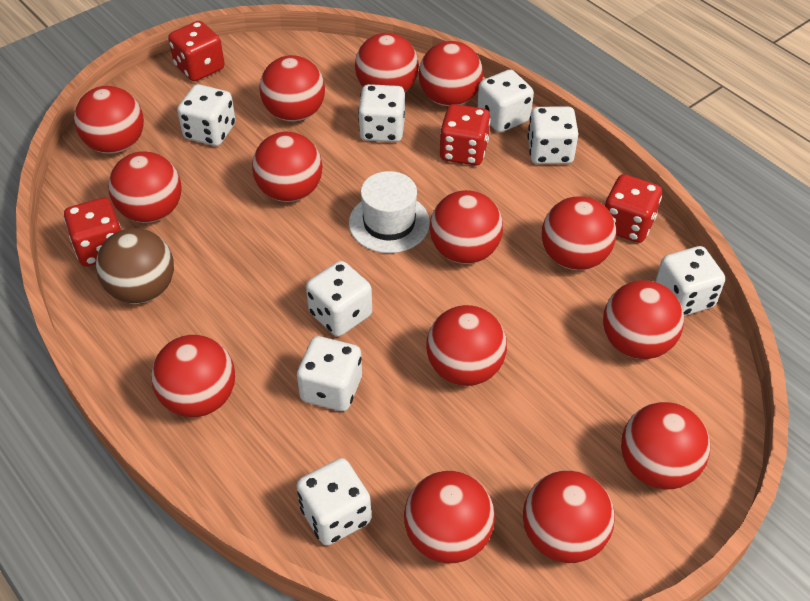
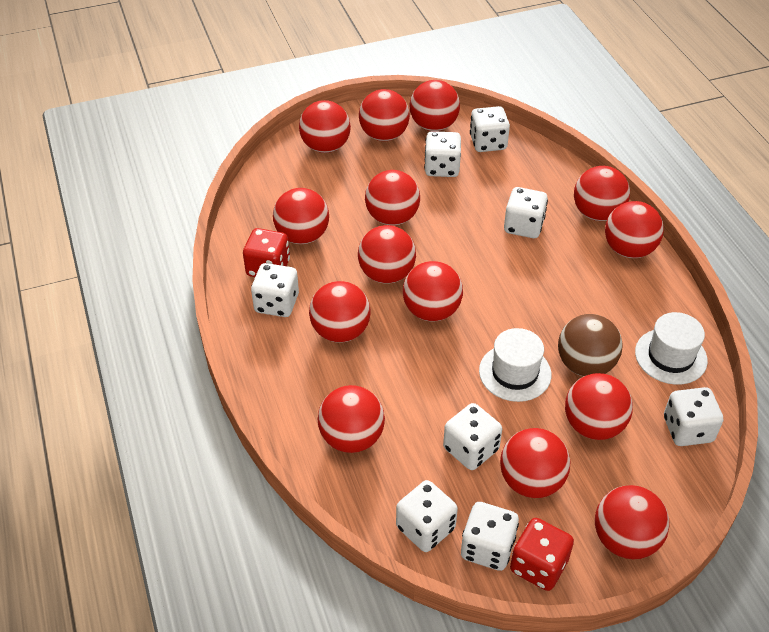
red dice: 4 -> 2
white hat: 1 -> 2

